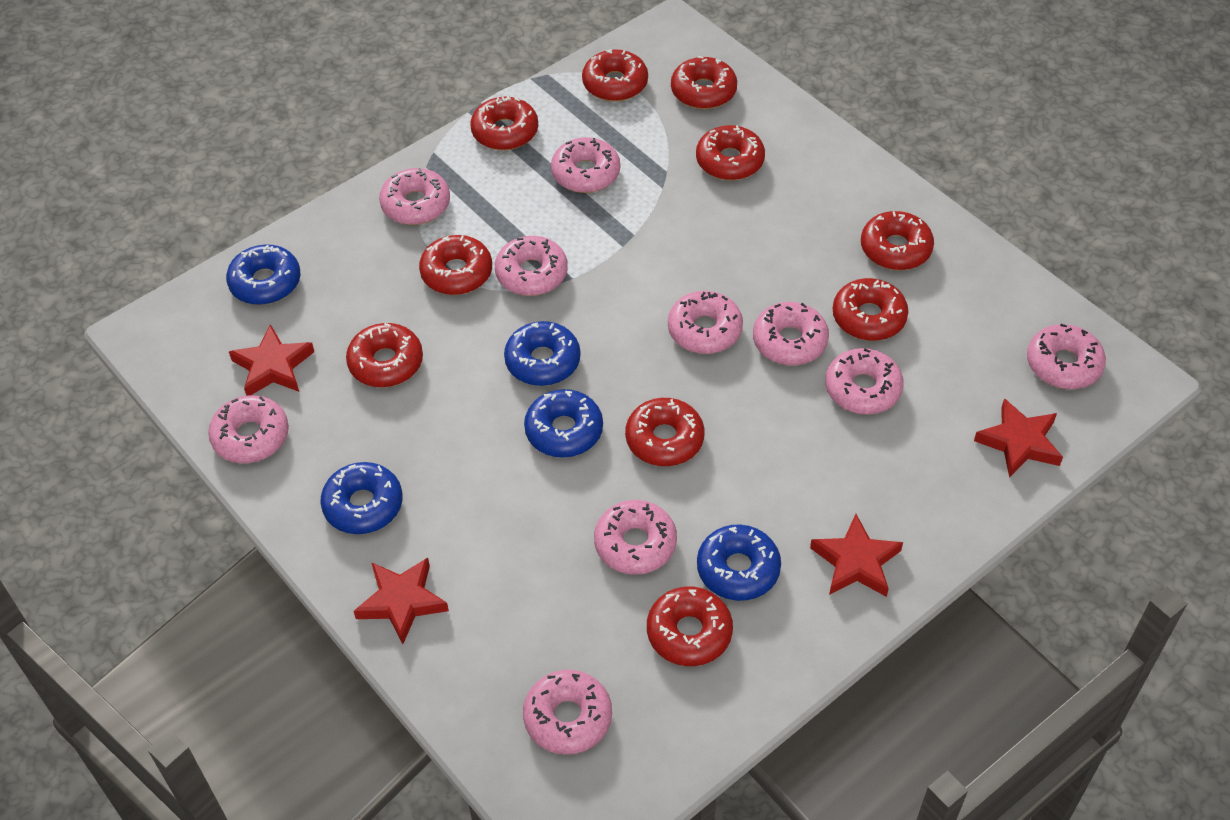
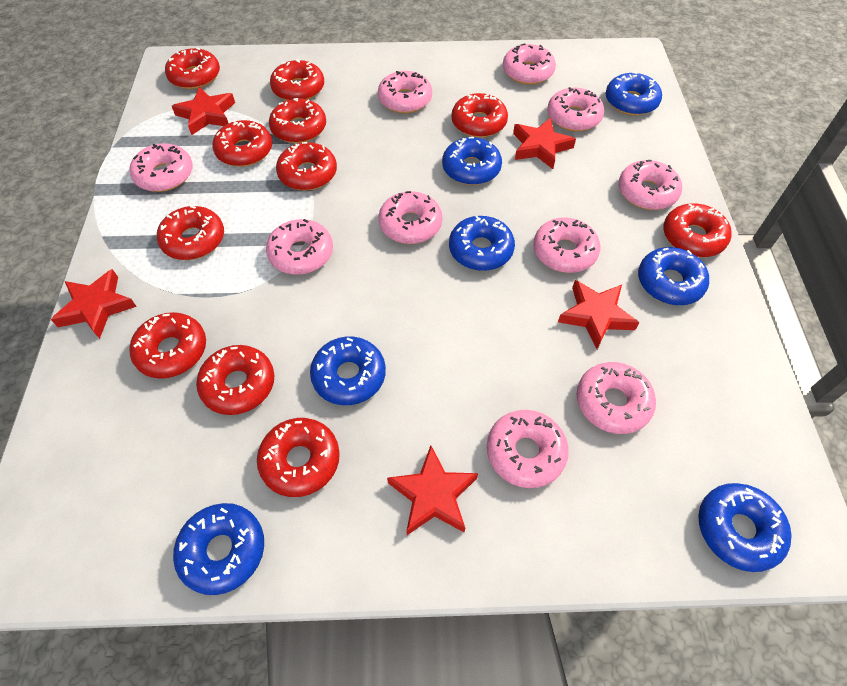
blue donut: 5 -> 7
red donut: 10 -> 11
red star: 4 -> 5

